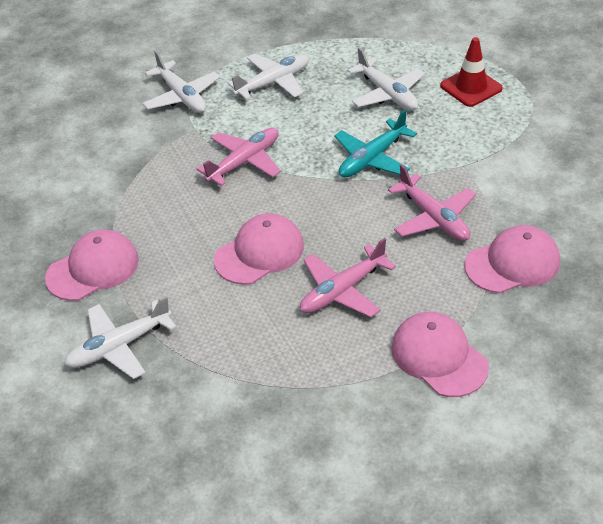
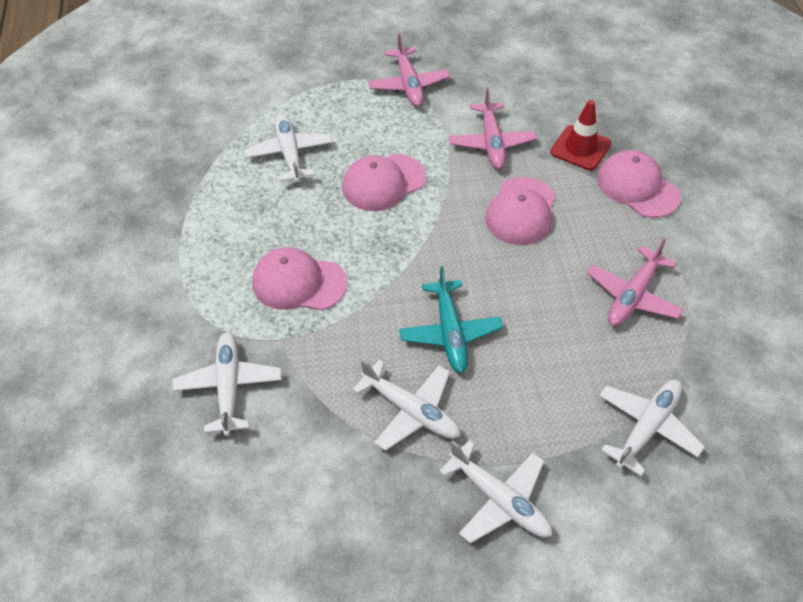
white plane: 4 -> 5

